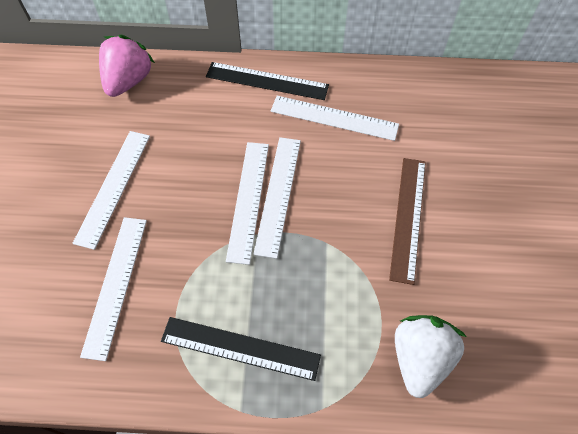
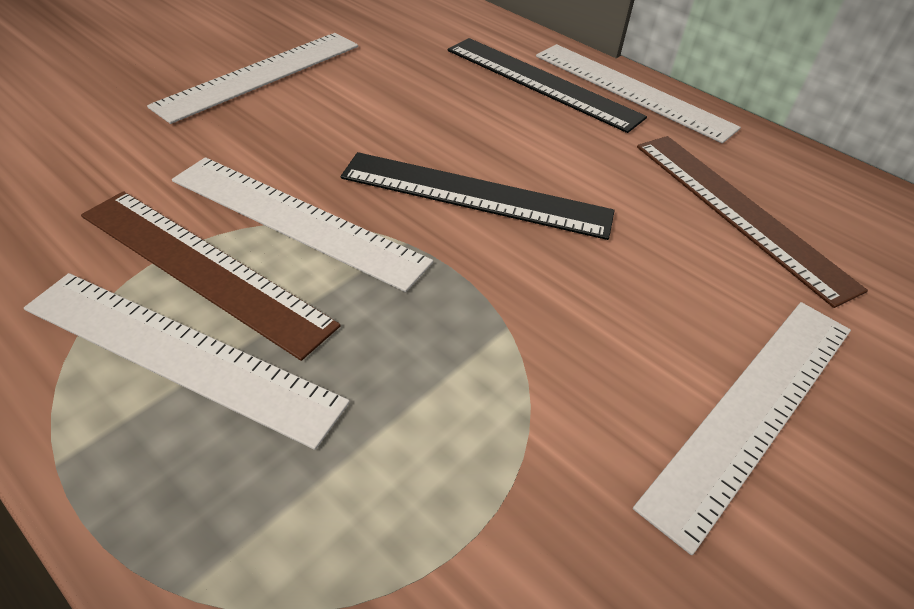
brown ruler: 1 -> 2
pink strawberry: 1 -> 0
white strawberry: 1 -> 0

